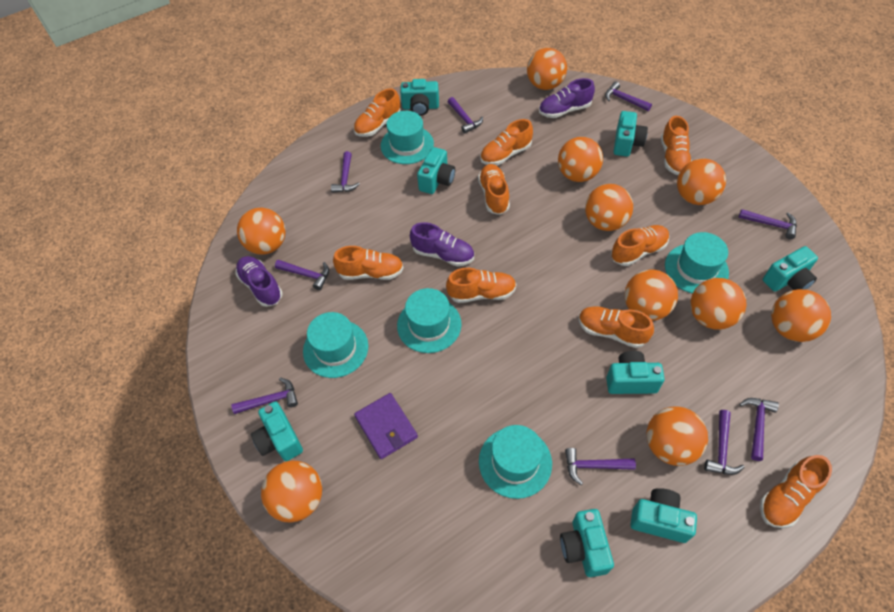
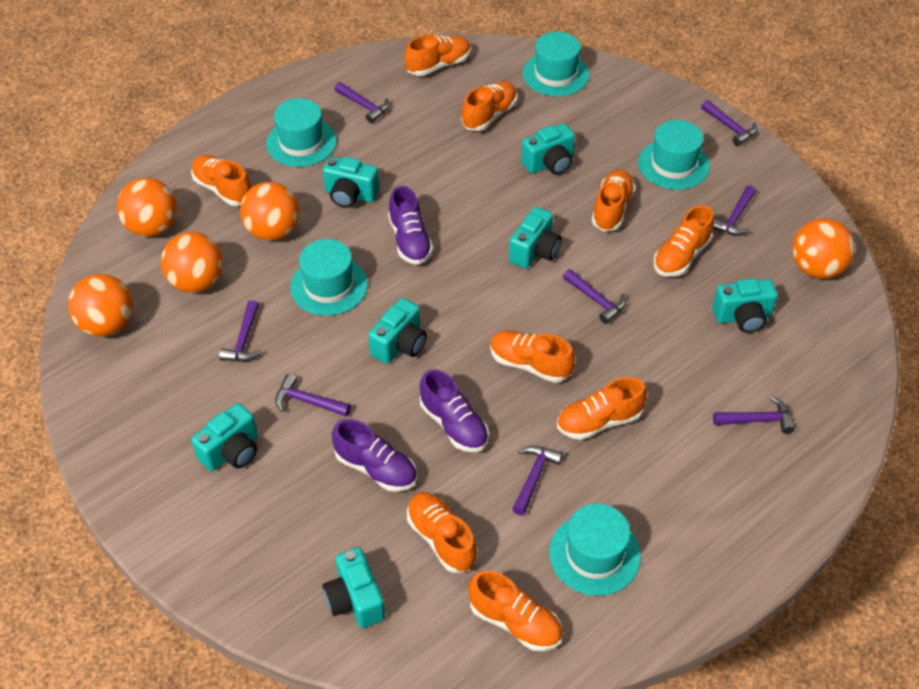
orange ball: 10 -> 5
purple hammer: 9 -> 8
purple wallet: 1 -> 0
turquoise camera: 8 -> 7

